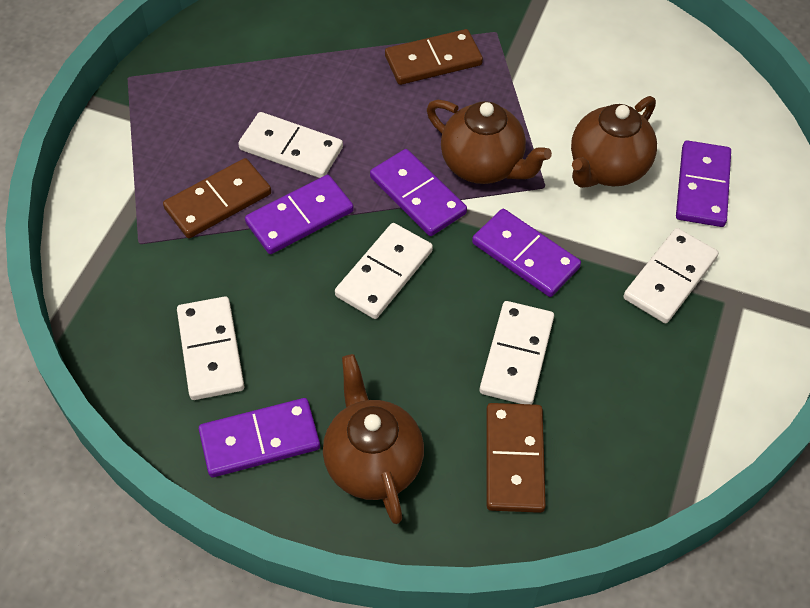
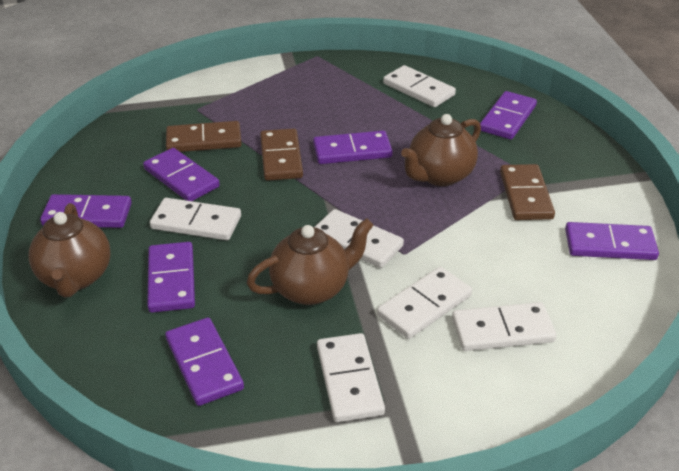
purple domino: 5 -> 7
white domino: 5 -> 6

